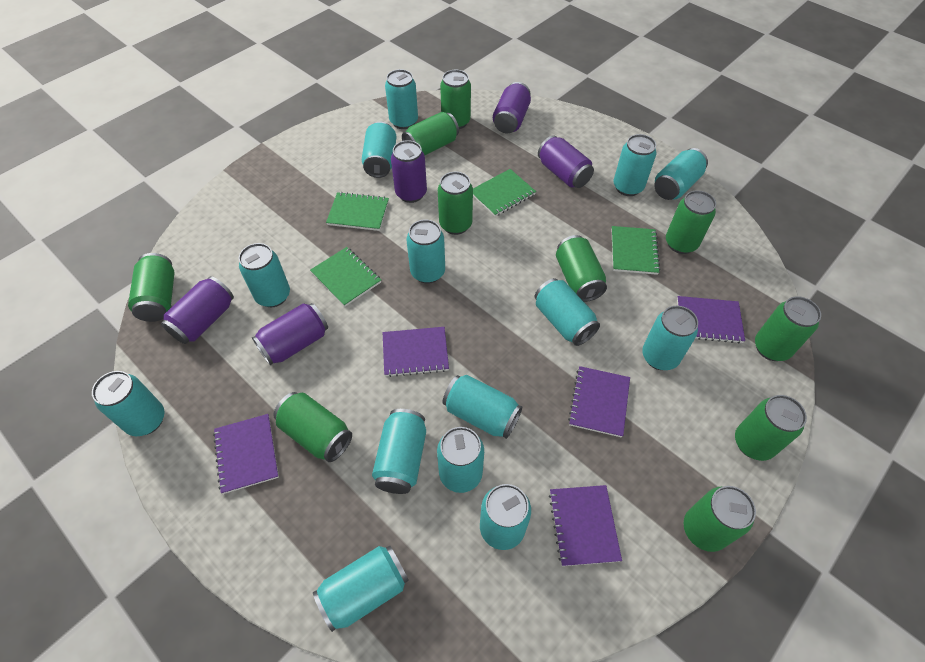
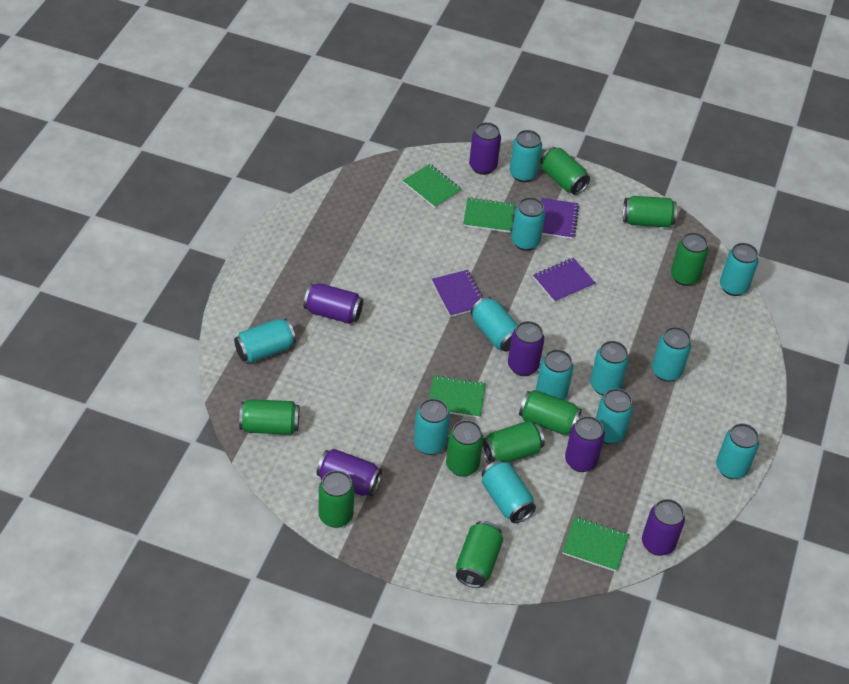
green can: 10 -> 9
purple can: 5 -> 6
purple notebook: 5 -> 3
turquoise can: 14 -> 12

